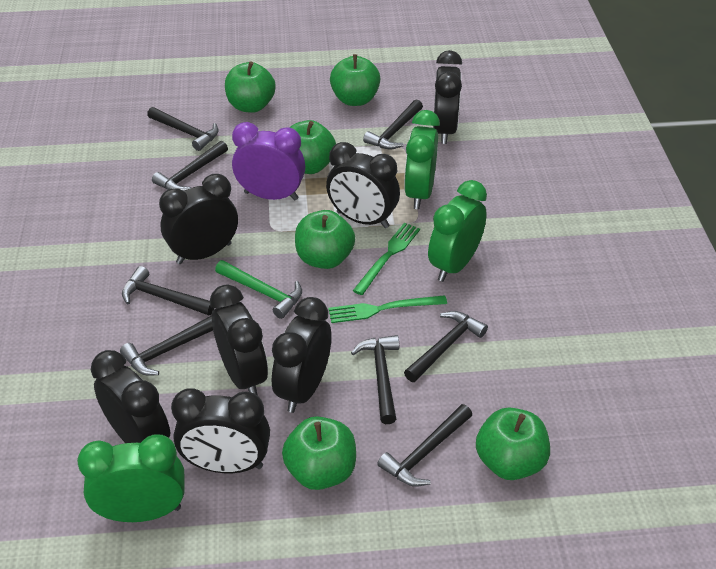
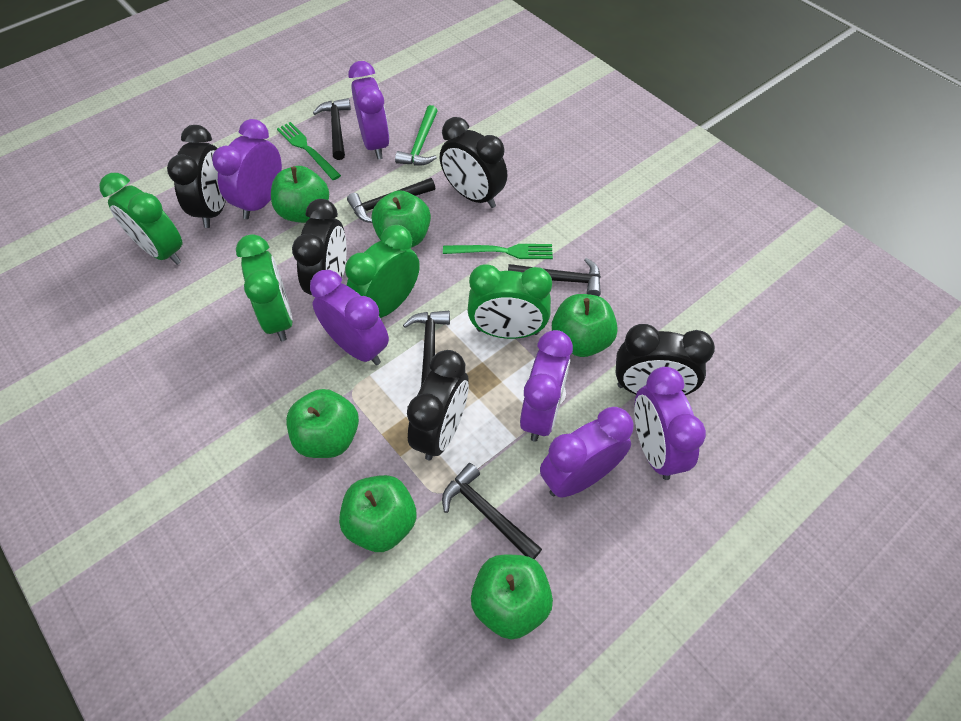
black clock: 7 -> 5
black hammer: 8 -> 5
green clock: 3 -> 4
purple clock: 1 -> 6

